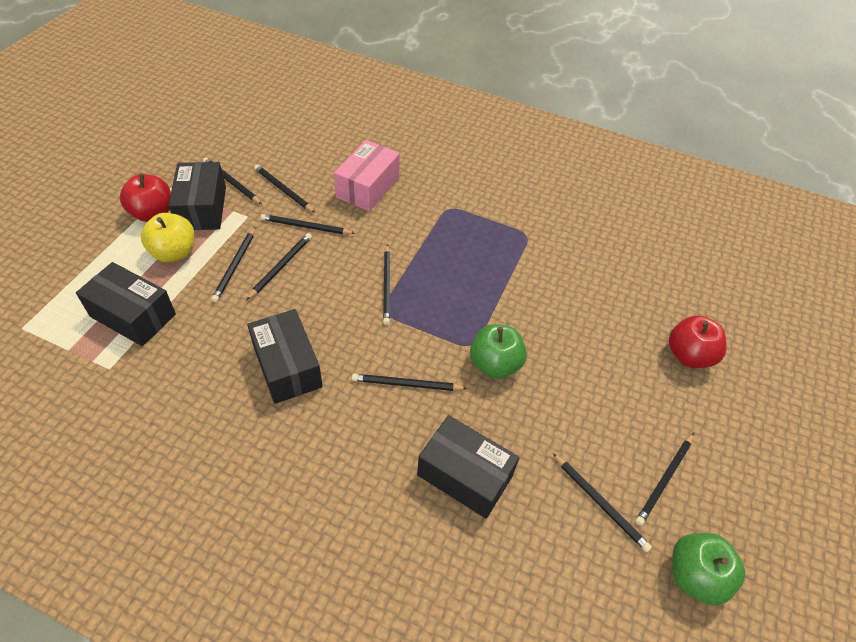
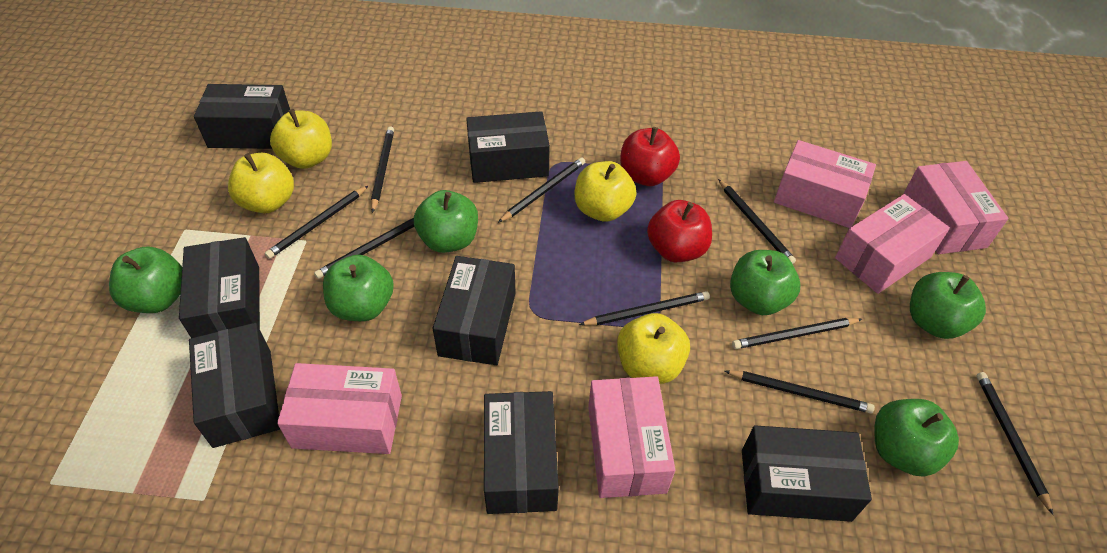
black box: 4 -> 7
green apple: 2 -> 6
pink box: 1 -> 5
yellow apple: 1 -> 4

